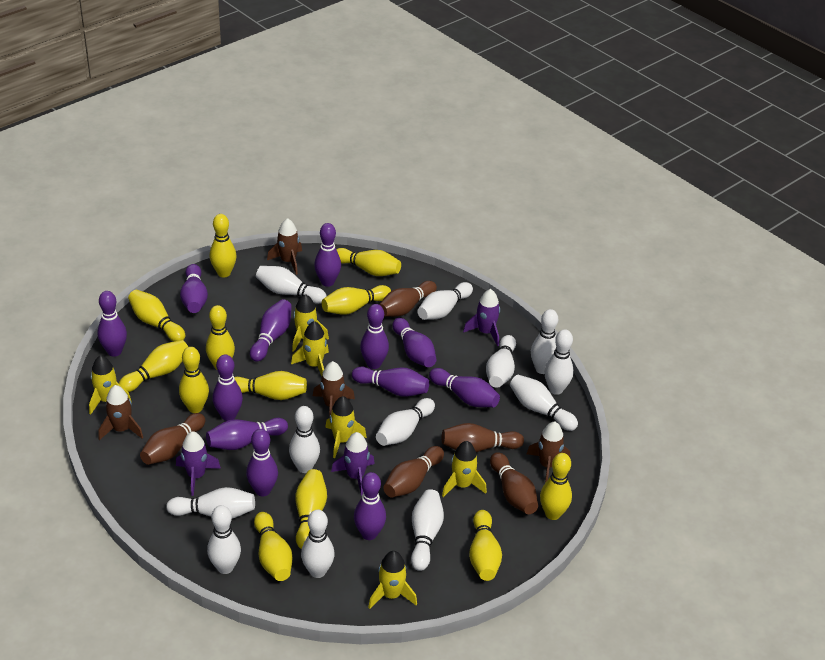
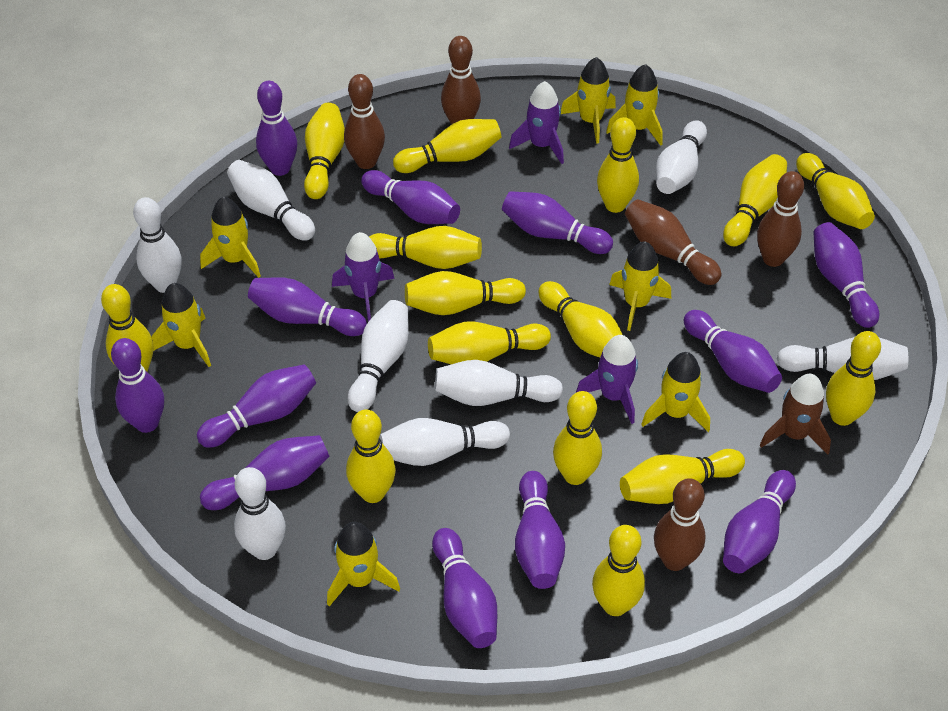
brown rocket: 4 -> 1
white bowling pin: 12 -> 8
yellow bowling pin: 12 -> 15
yellow rocket: 6 -> 7

